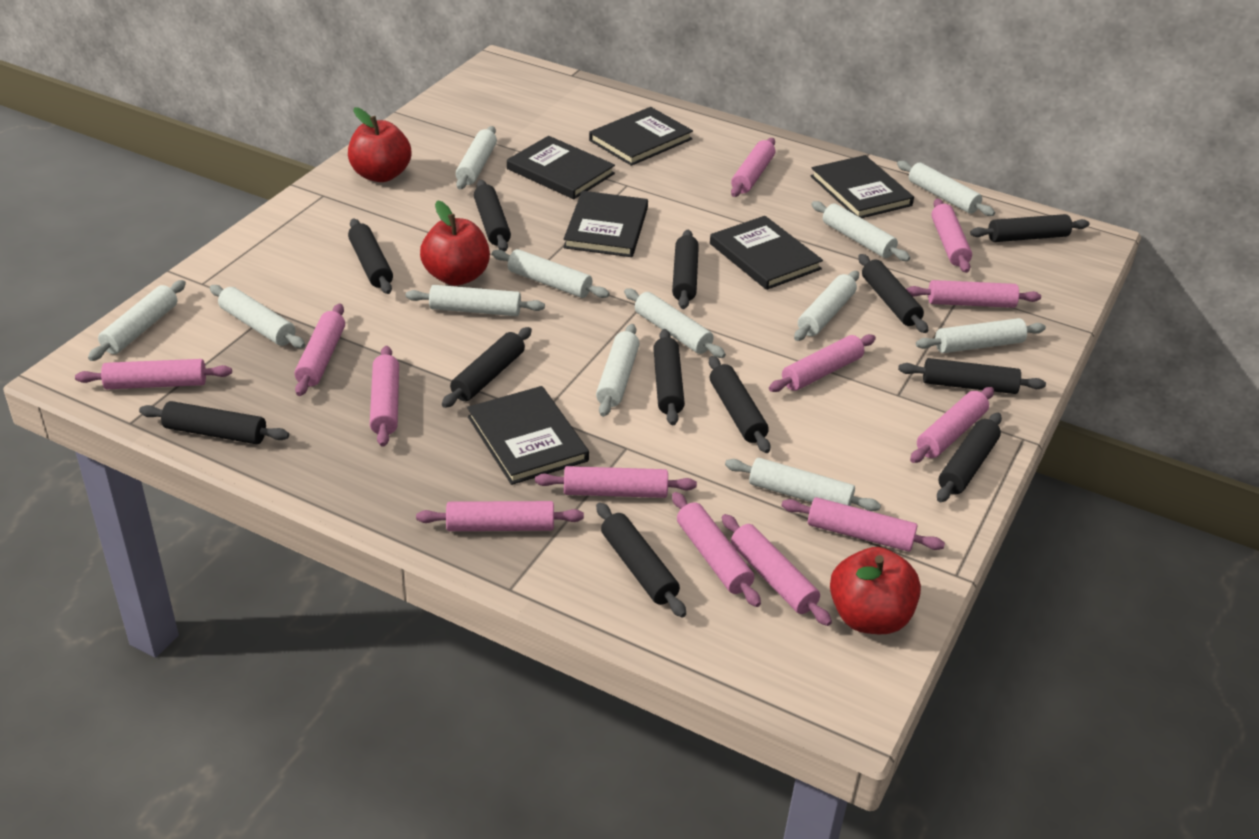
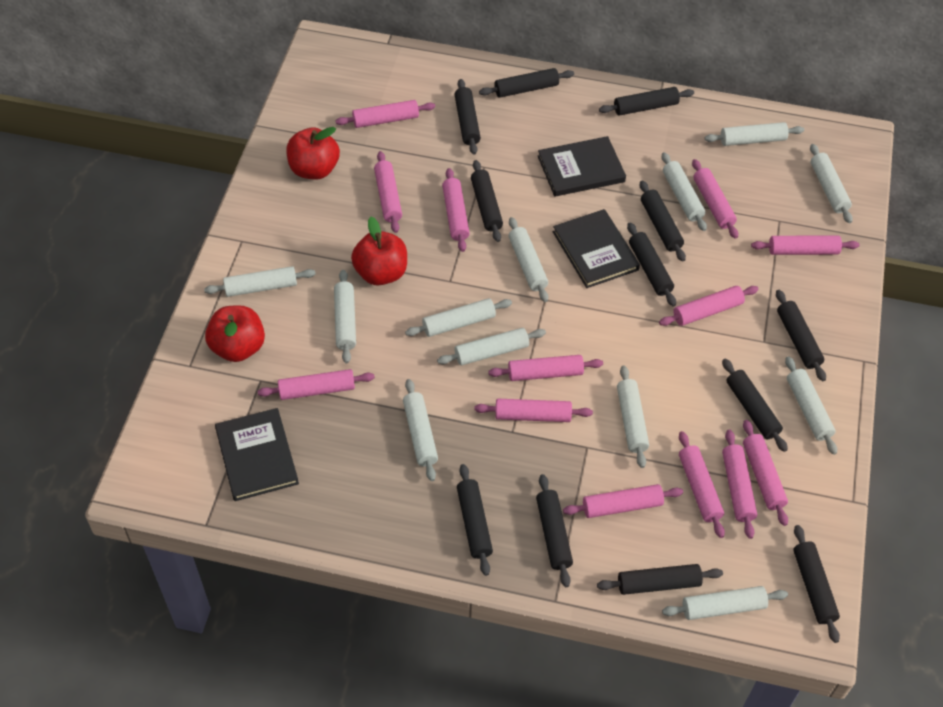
black book: 6 -> 3

